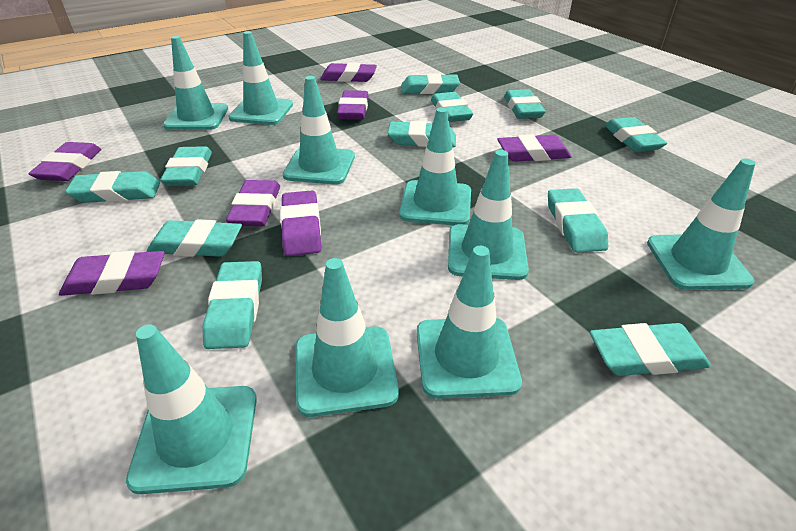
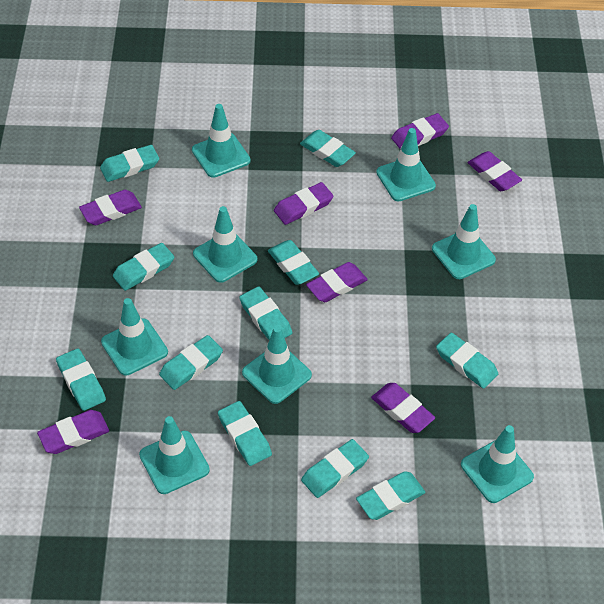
turquoise traffic cone: 9 -> 8

